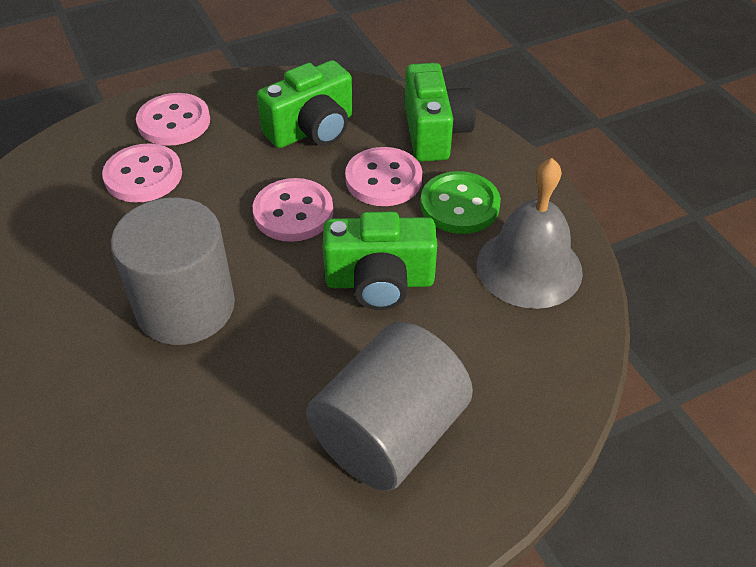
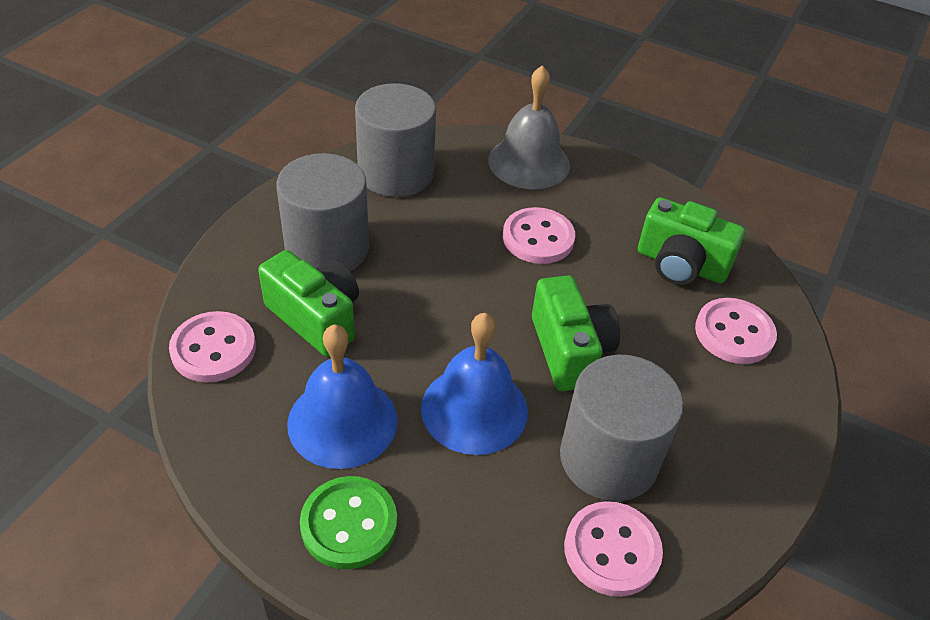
blue bell: 0 -> 2
grey cylinder: 2 -> 3

